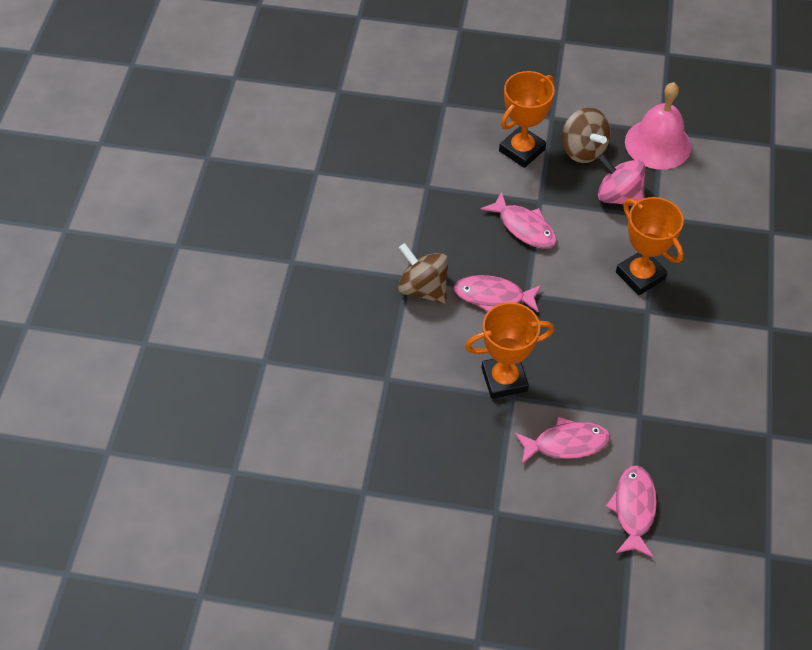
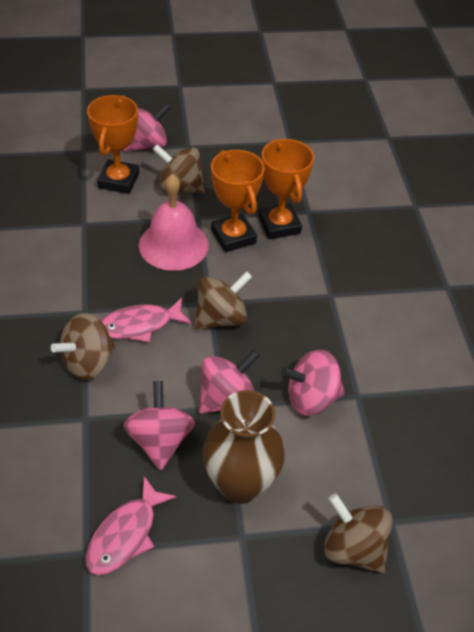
brown spinning top: 2 -> 4
brown vase: 0 -> 1
pink fish: 4 -> 2
pink spinning top: 1 -> 4

